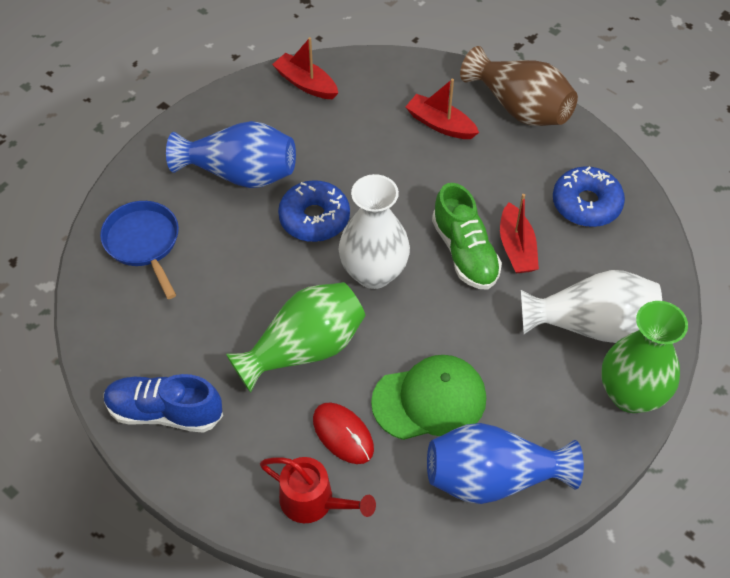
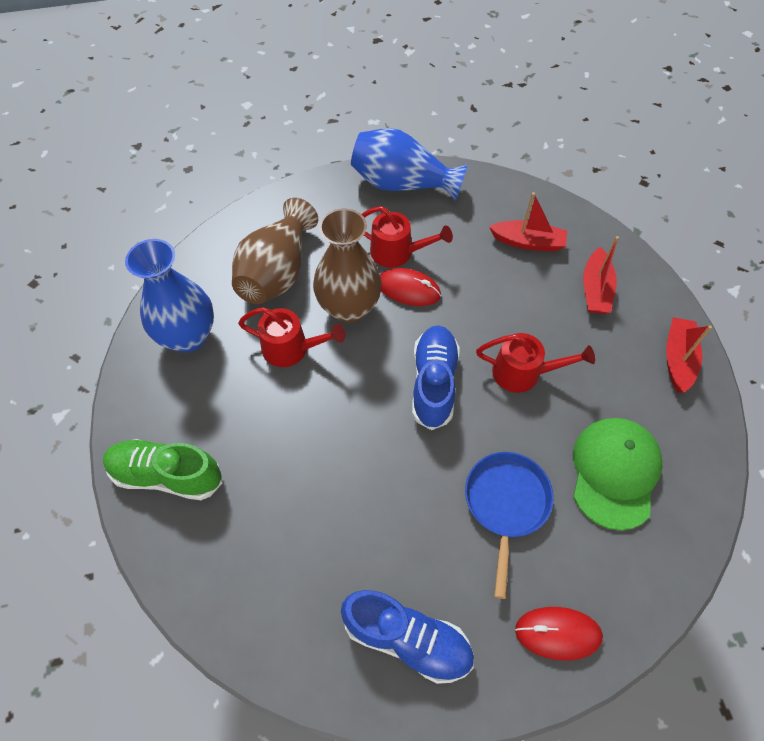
blue donut: 2 -> 0
blue shoe: 1 -> 2
brown vase: 1 -> 2
green vase: 2 -> 0
red mouse: 1 -> 2
red watering can: 1 -> 3
white vase: 2 -> 0

